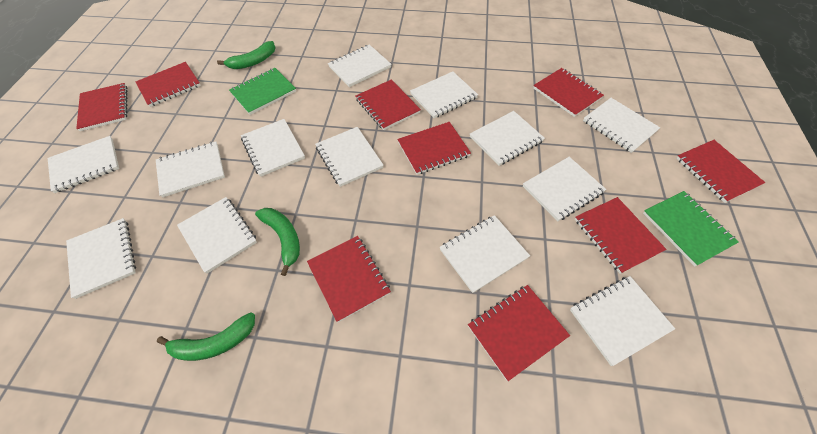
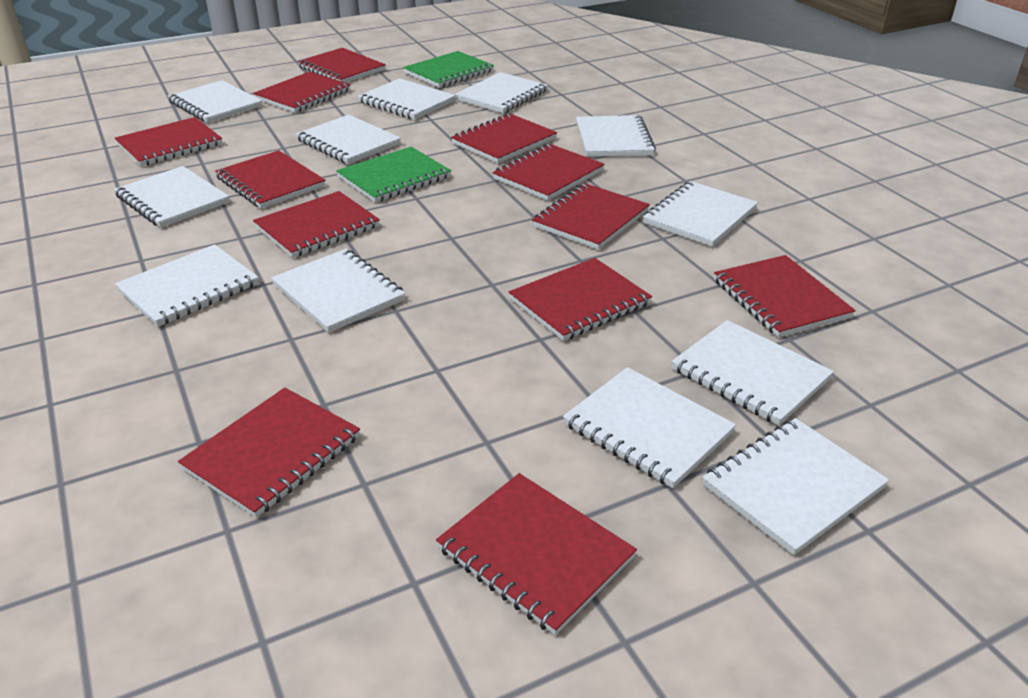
green banana: 3 -> 0
red notebook: 9 -> 12
white notebook: 13 -> 12

